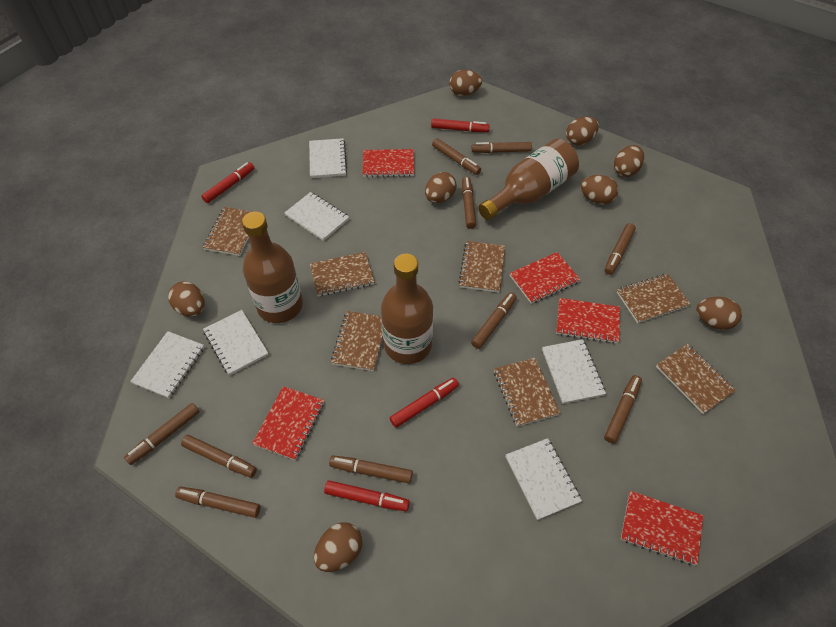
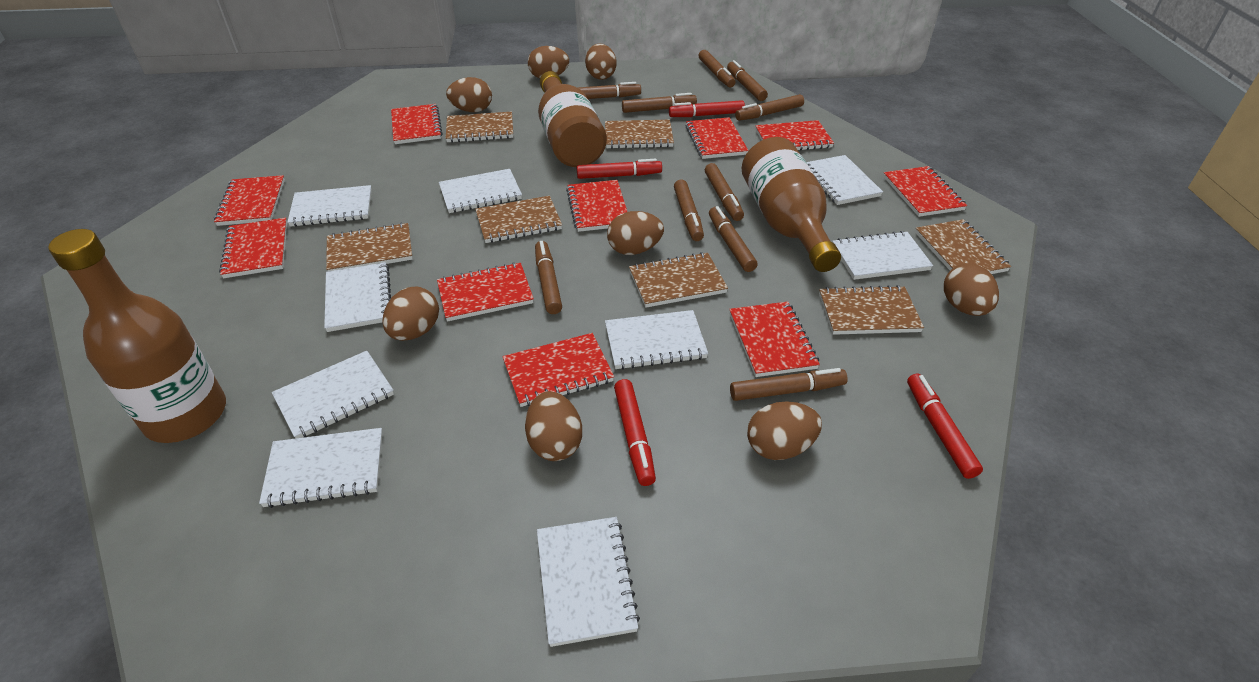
red notebook: 5 -> 10
white notebook: 6 -> 9

